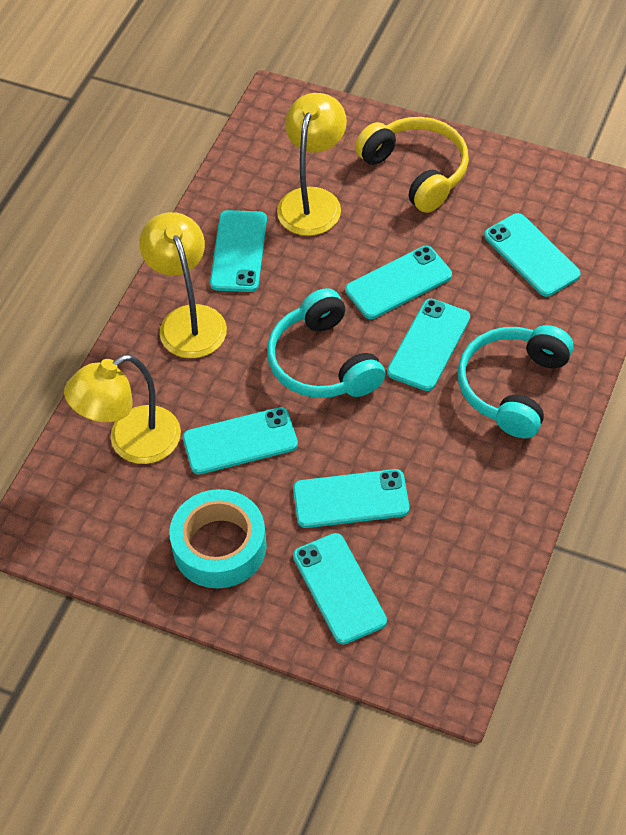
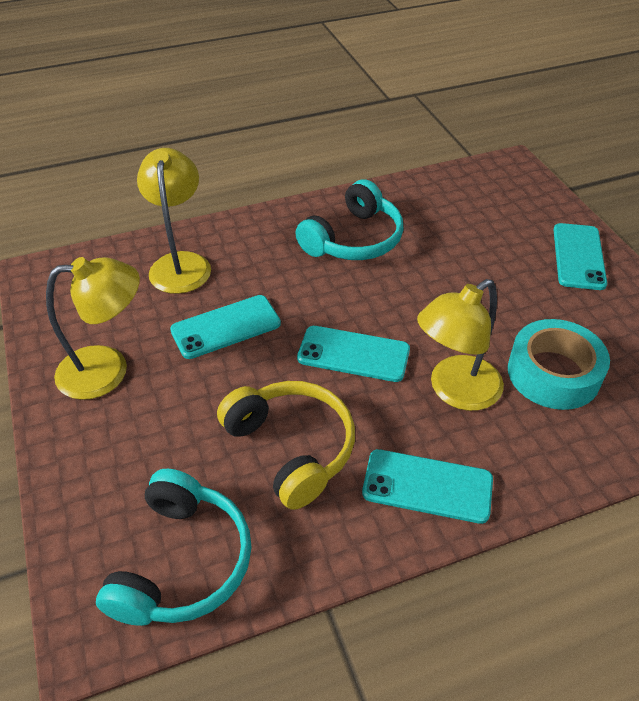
turquoise phone: 7 -> 4

